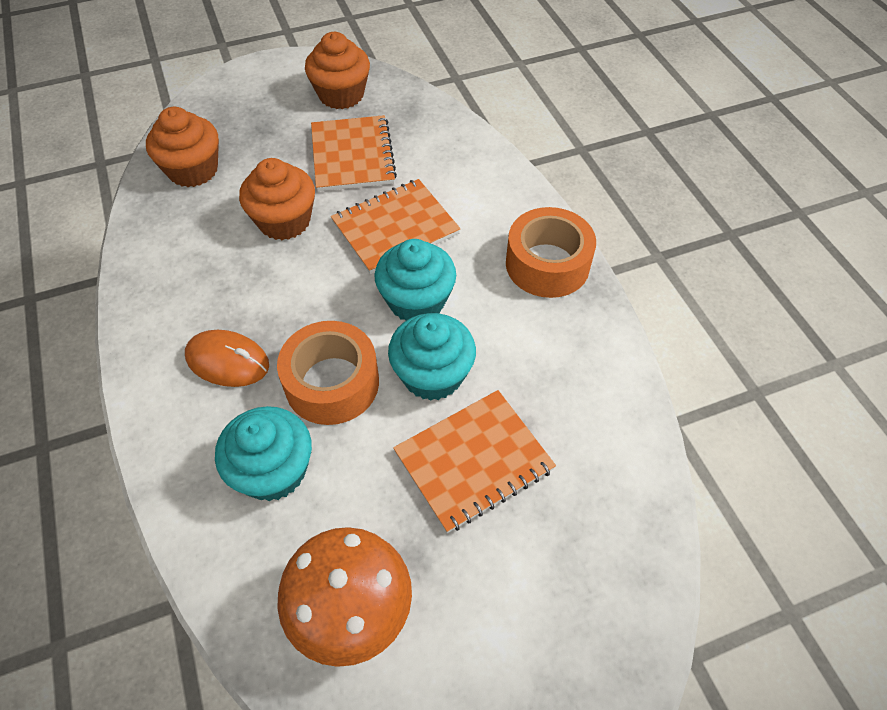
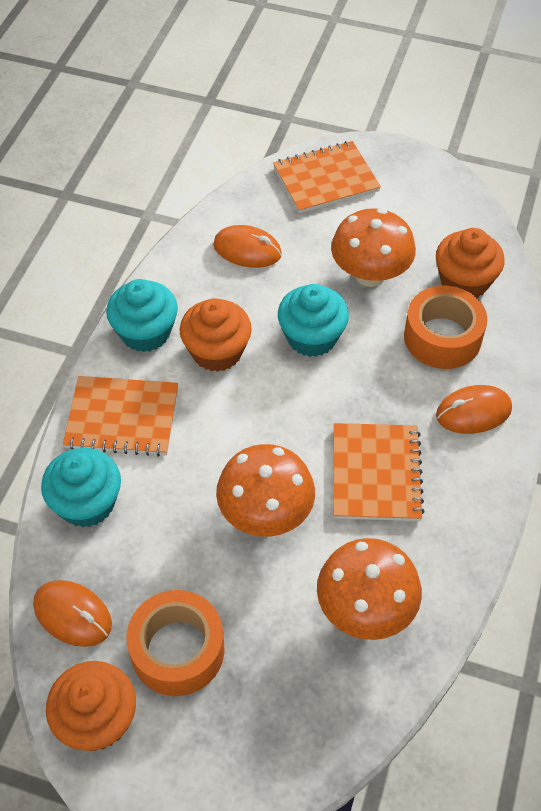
orange mouse: 1 -> 3
orange mushroom: 1 -> 3

